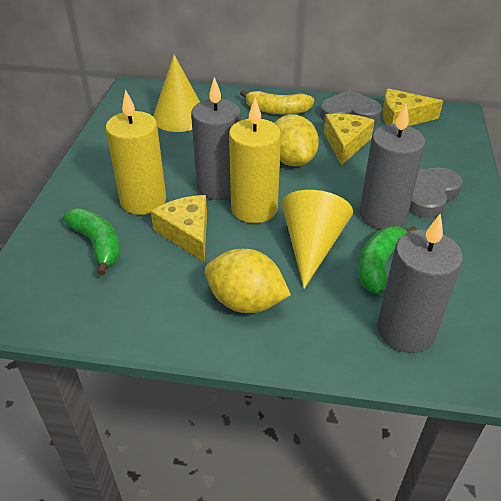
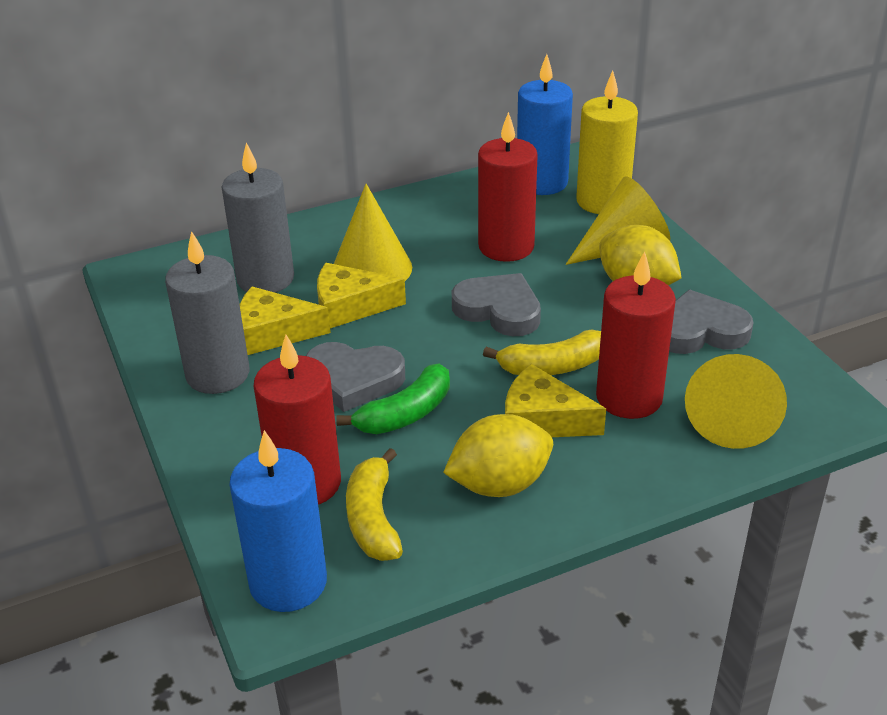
blue candle: 0 -> 2
green banana: 2 -> 1
grey candle: 3 -> 2
grey heart: 2 -> 3
red candle: 0 -> 3
yellow banana: 1 -> 2
yellow candle: 2 -> 1
yellow cone: 2 -> 3

